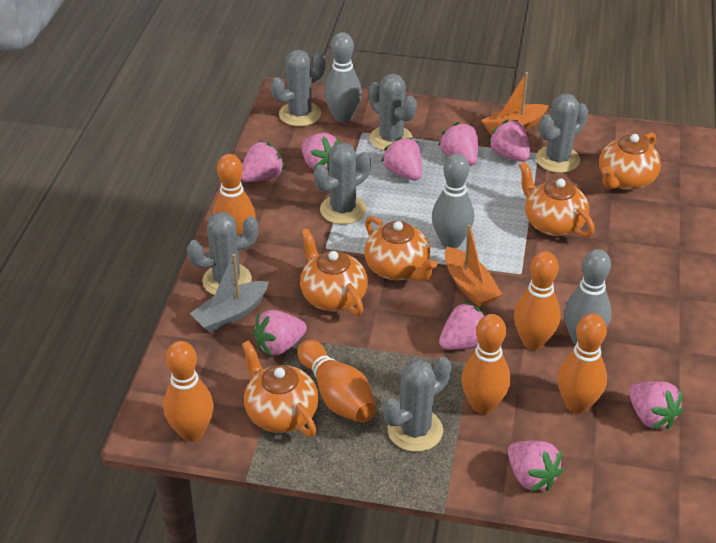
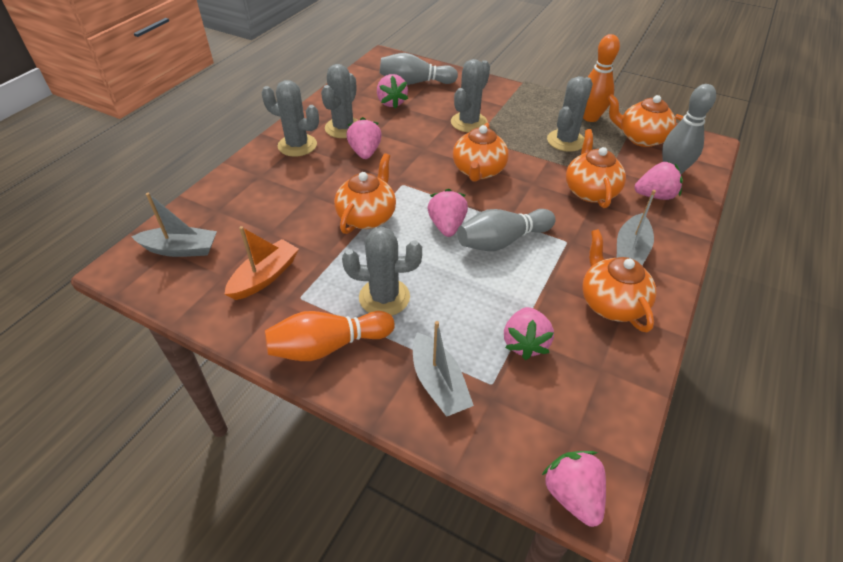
grey boat: 1 -> 3
grey cactus: 6 -> 5
orange boat: 2 -> 1
orange bowling pin: 6 -> 2
pink strawberry: 9 -> 6

